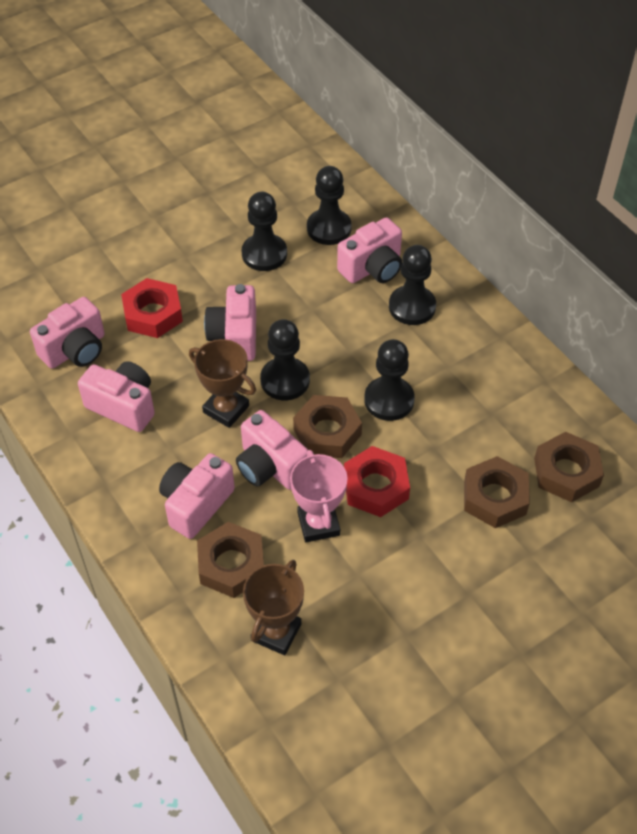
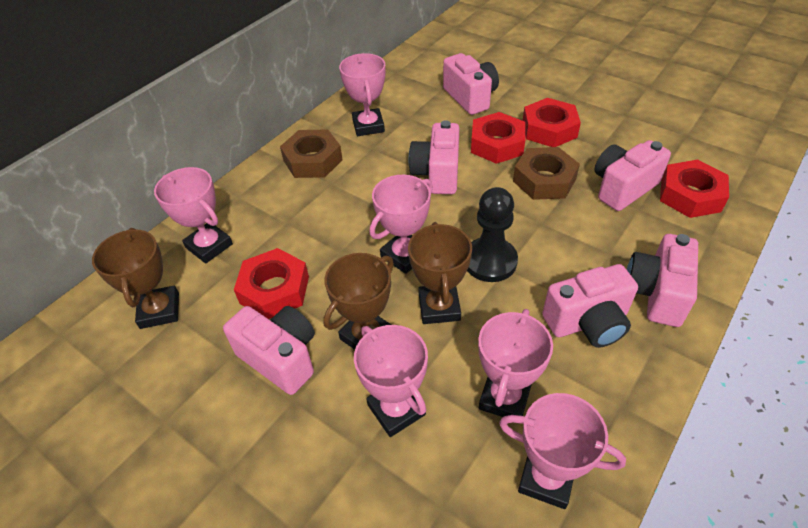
black pawn: 5 -> 1
brown nut: 4 -> 2
brown trophy: 2 -> 3
pink trophy: 1 -> 6
red nut: 2 -> 4

